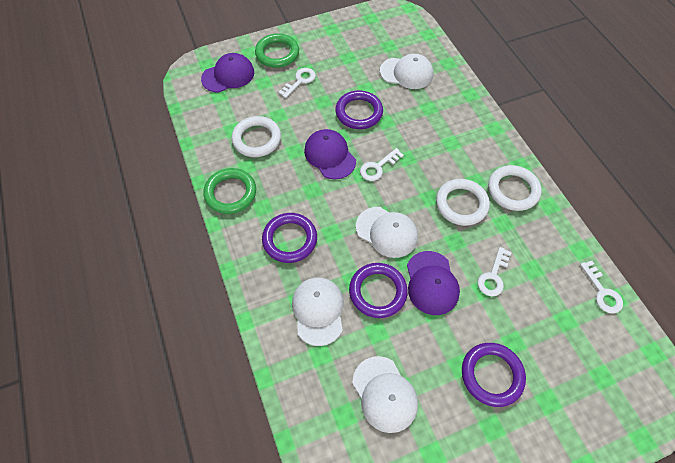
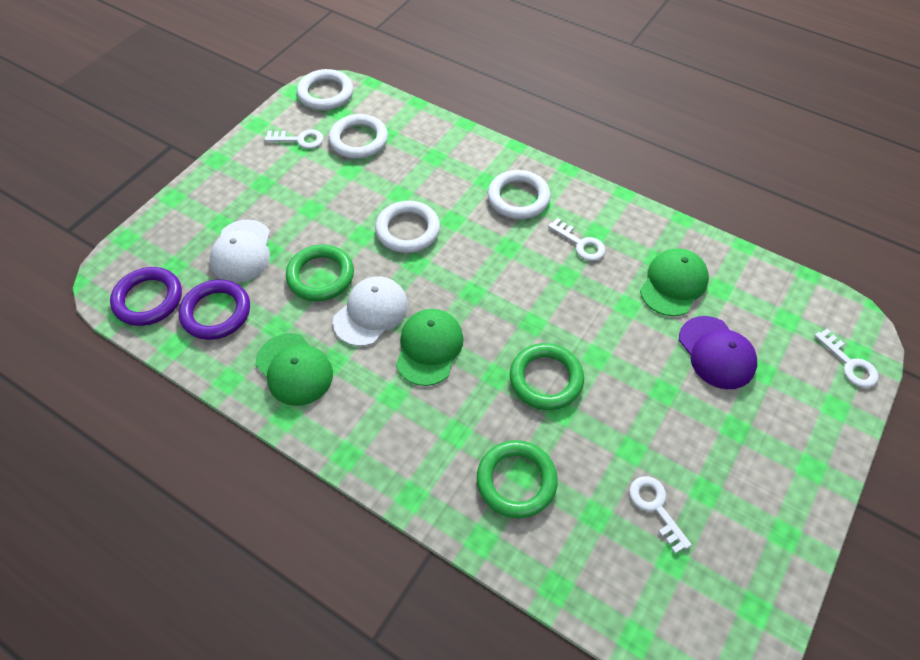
green cap: 0 -> 3
green ring: 2 -> 3
purple cap: 3 -> 1
purple ring: 4 -> 2
white cap: 4 -> 2
white ring: 3 -> 4

